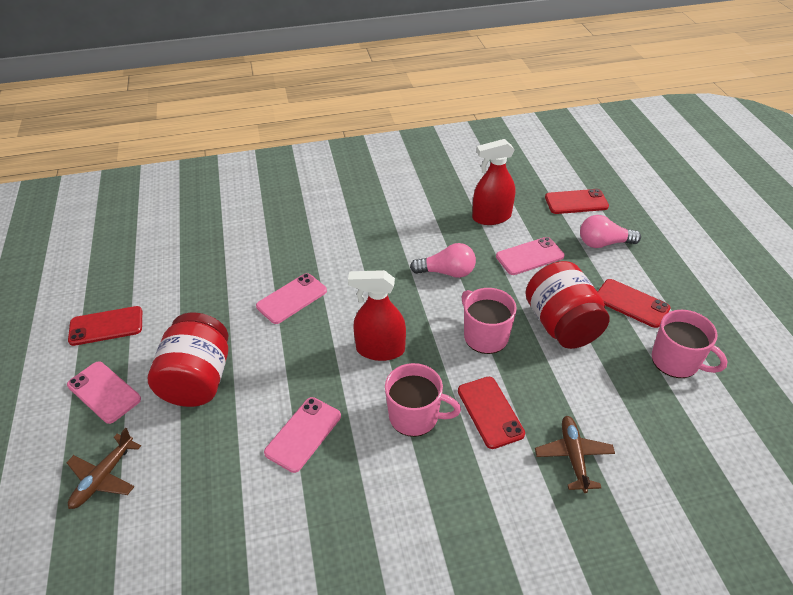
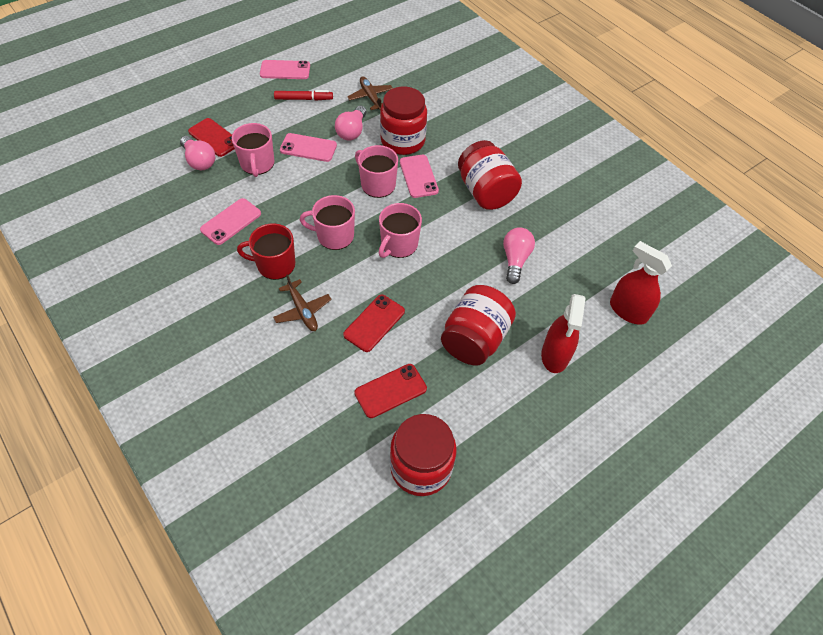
pink light bulb: 2 -> 3
pink mug: 3 -> 4
red jar: 2 -> 4
red marker: 0 -> 1
red mug: 0 -> 1
red phone: 4 -> 3

